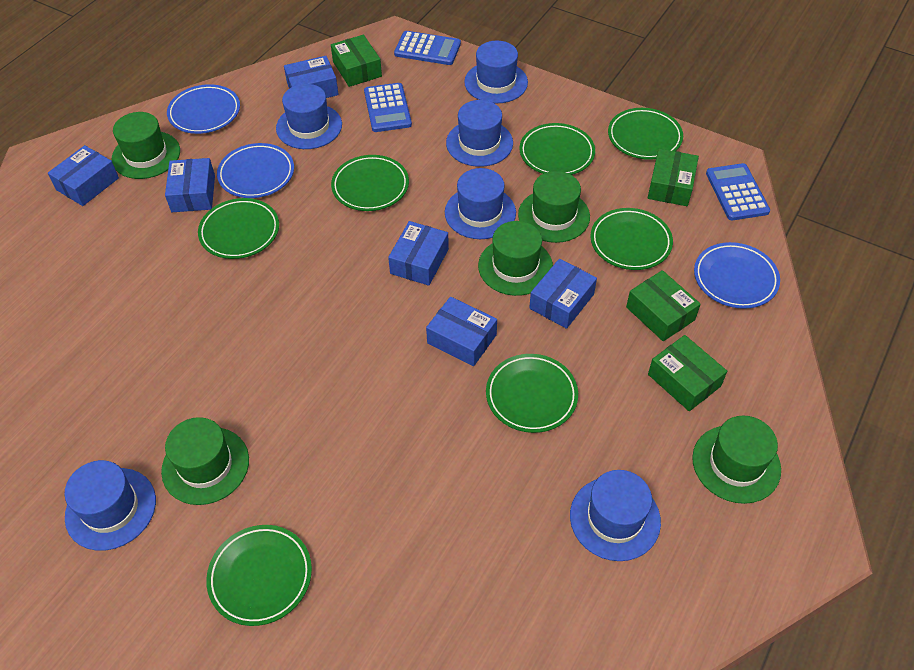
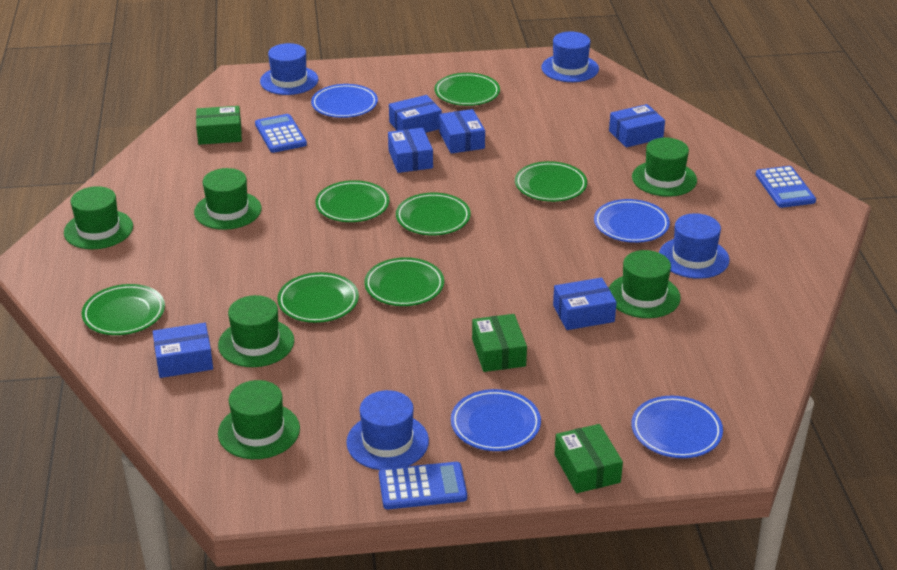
blue hat: 6 -> 4
blue plate: 3 -> 4
green box: 4 -> 3
green hat: 5 -> 6

